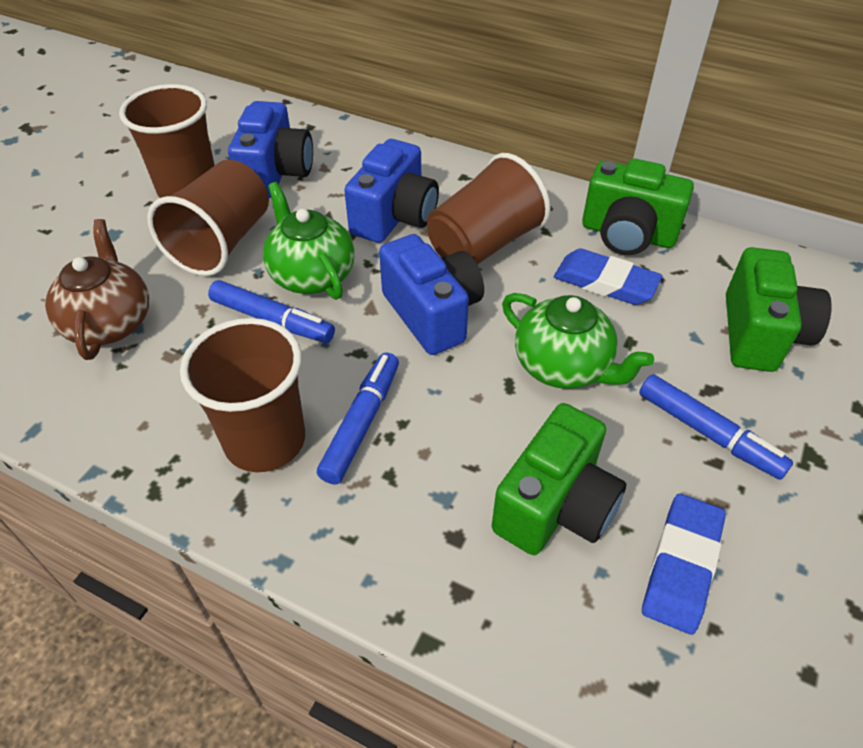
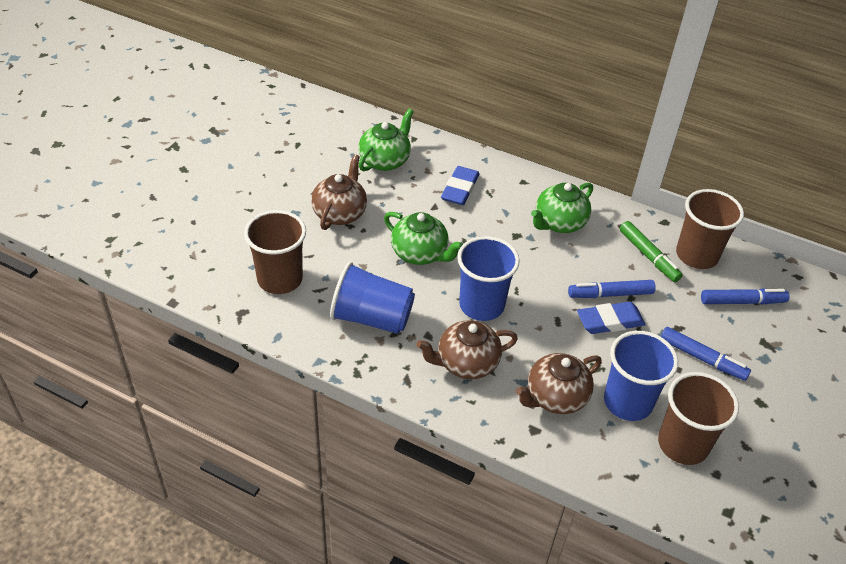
blue camera: 3 -> 0
blue cup: 0 -> 3
brown cup: 4 -> 3
brown teapot: 1 -> 3
green camera: 3 -> 0
green marker: 0 -> 1
green teapot: 2 -> 3

